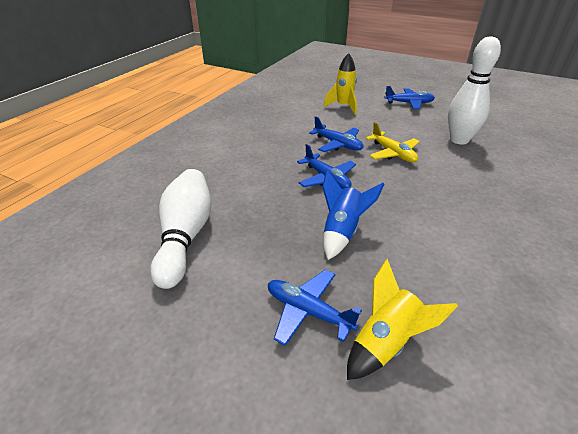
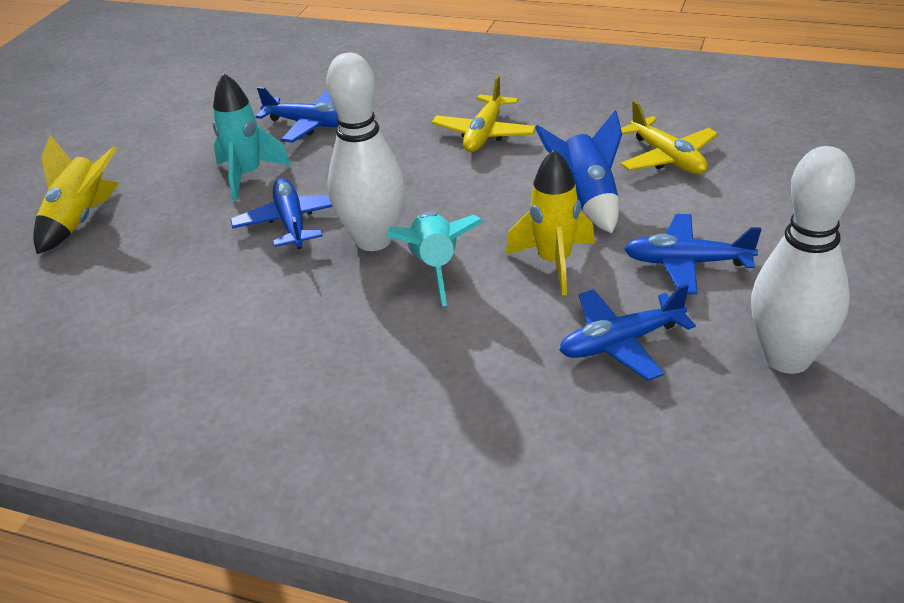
turquoise rocket: 0 -> 2
yellow plane: 1 -> 2

